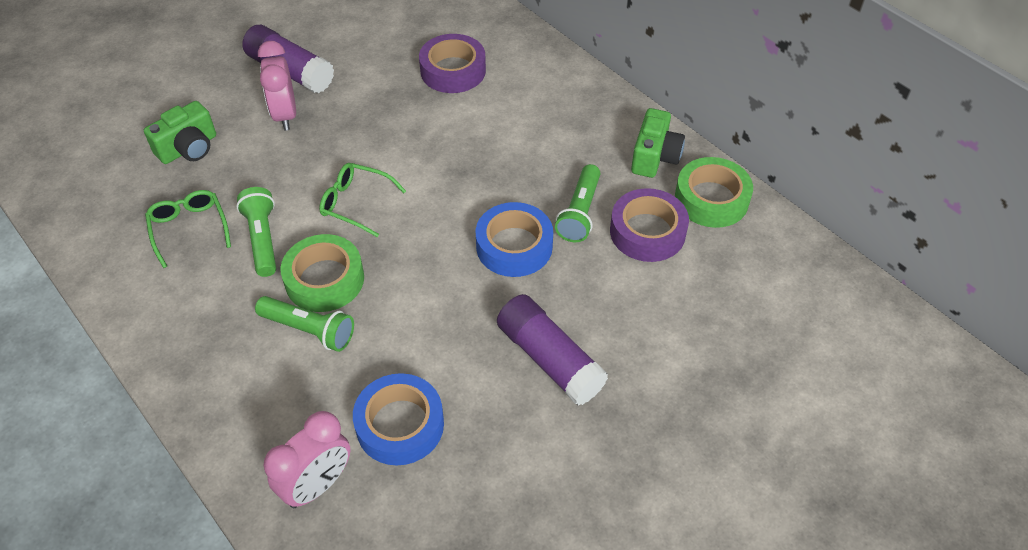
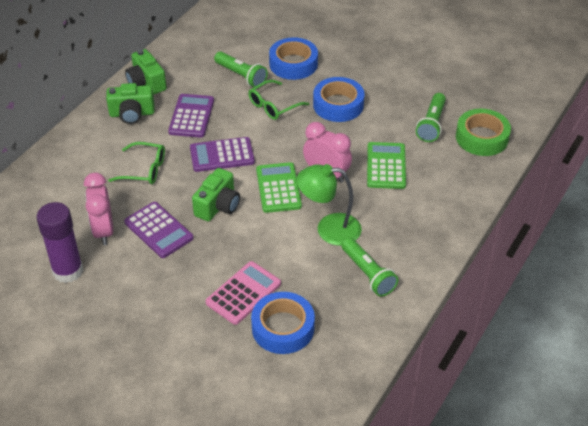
blue tape: 2 -> 3
green calculator: 0 -> 2
green camera: 2 -> 3
green lamp: 0 -> 1
green tape: 2 -> 1
pink calculator: 0 -> 1
purple calculator: 0 -> 3
purple glue stick: 2 -> 1
purple tape: 2 -> 0

